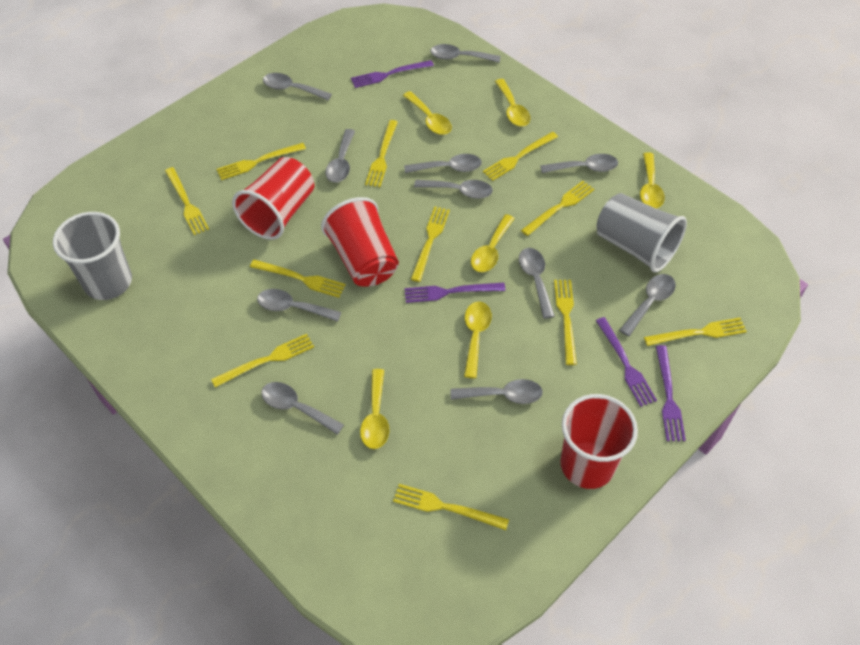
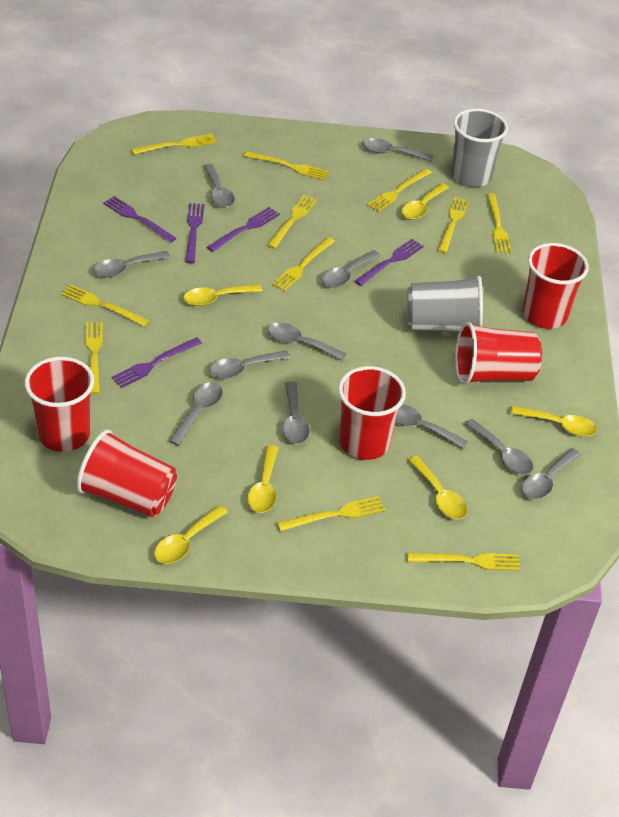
purple fork: 4 -> 5
red cup: 3 -> 5

